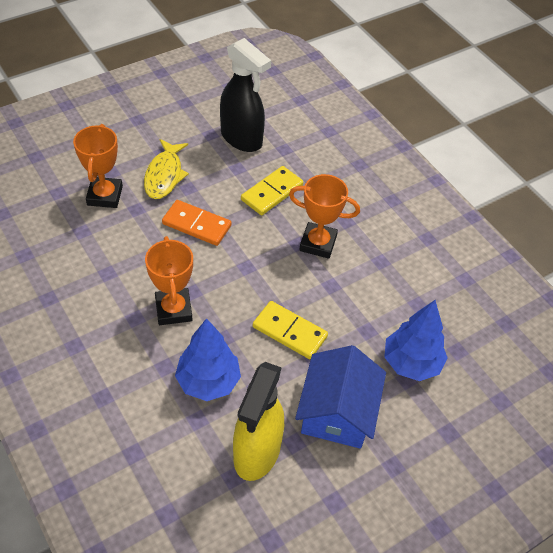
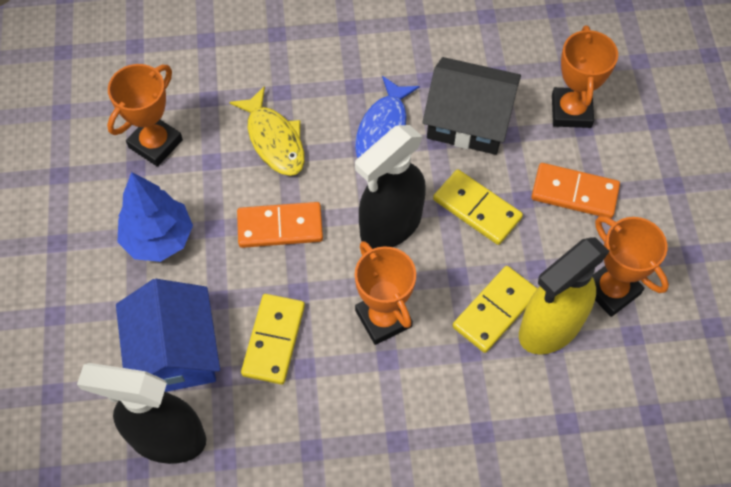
black house: 0 -> 1
black spray bottle: 1 -> 2
blue fish: 0 -> 1
blue tree: 2 -> 1
orange domino: 1 -> 2
orange trophy: 3 -> 4
yellow domino: 2 -> 3

